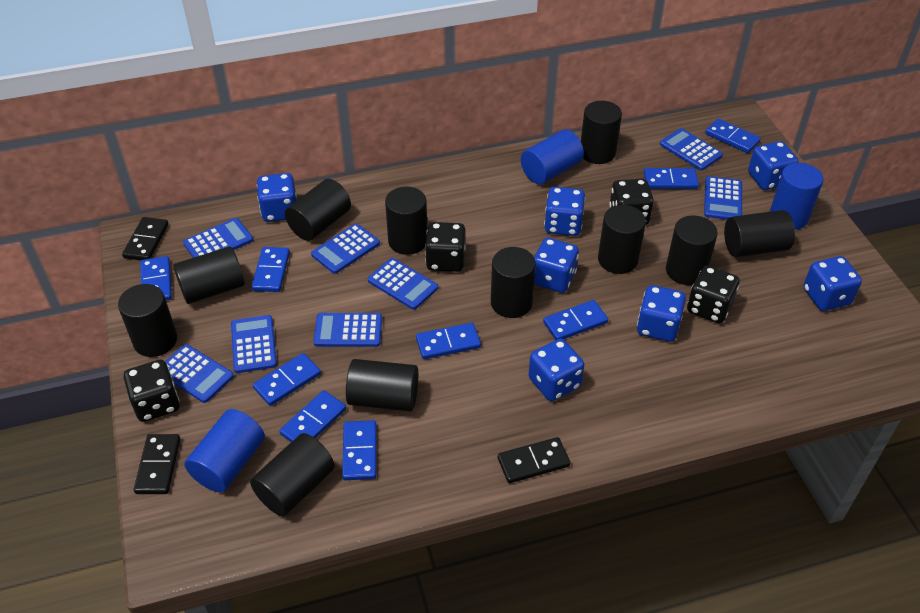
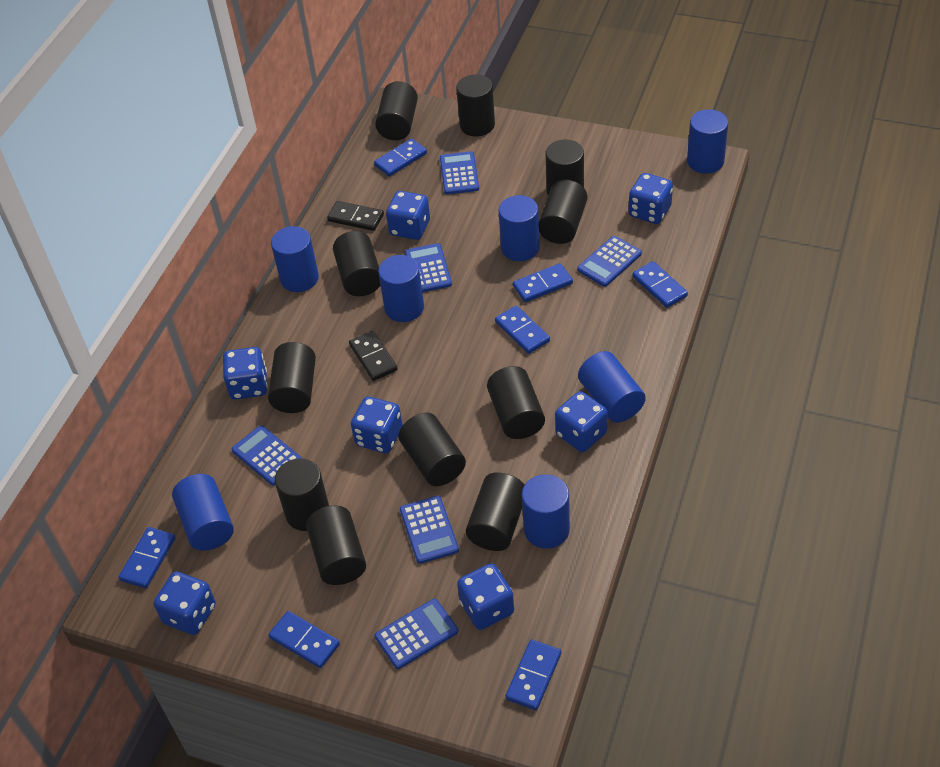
black dice: 4 -> 0
black domino: 3 -> 2
blue calculator: 8 -> 6
blue cylinder: 3 -> 7
blue domino: 9 -> 7

